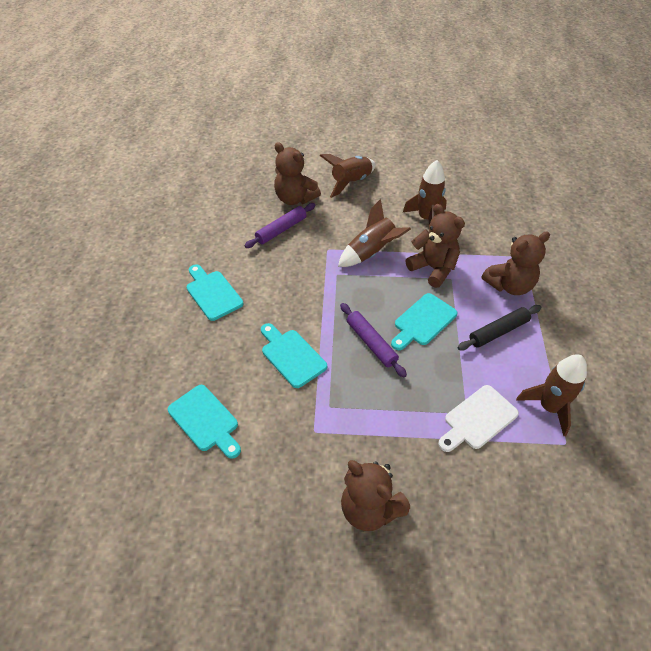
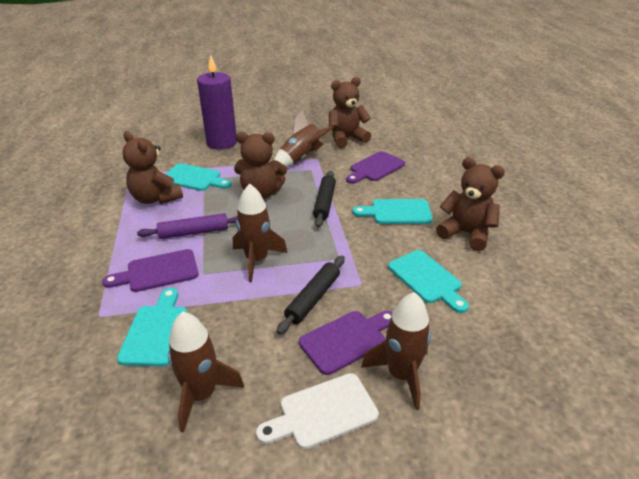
black rolling pin: 1 -> 2
purple candle: 0 -> 1
purple cutting board: 0 -> 3
purple rolling pin: 2 -> 1

